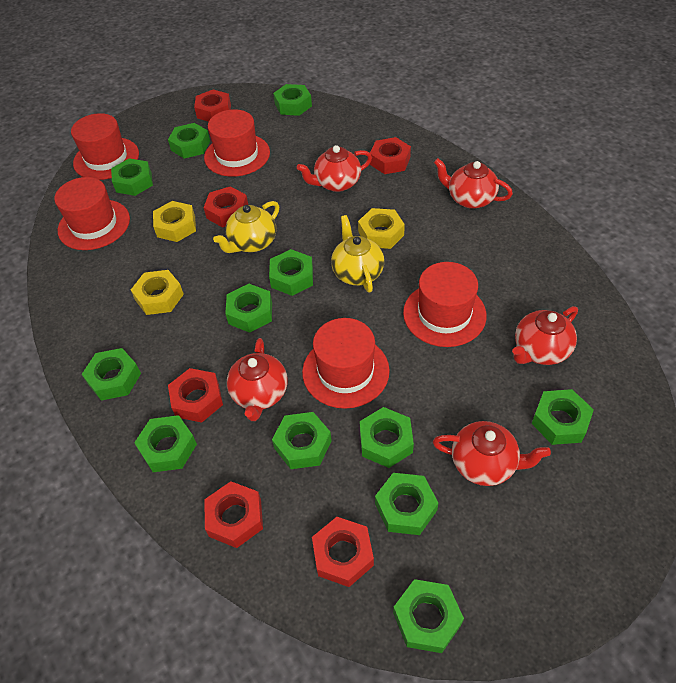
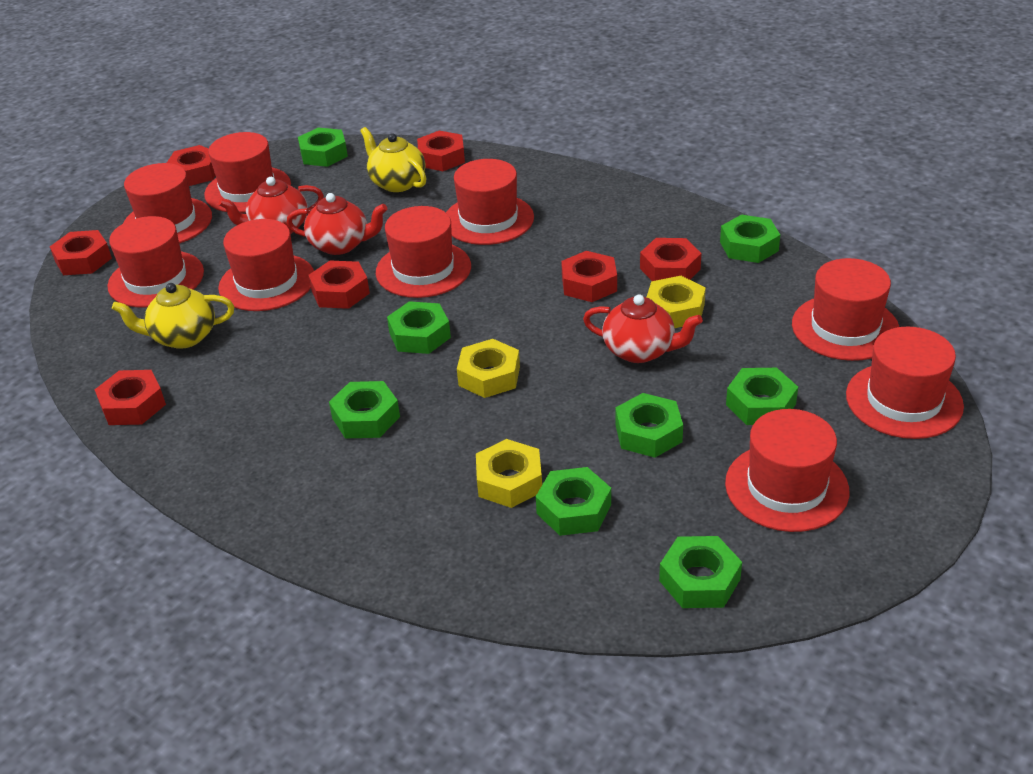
green nut: 12 -> 8
red hat: 5 -> 9
red nut: 6 -> 7
red teapot: 5 -> 3

